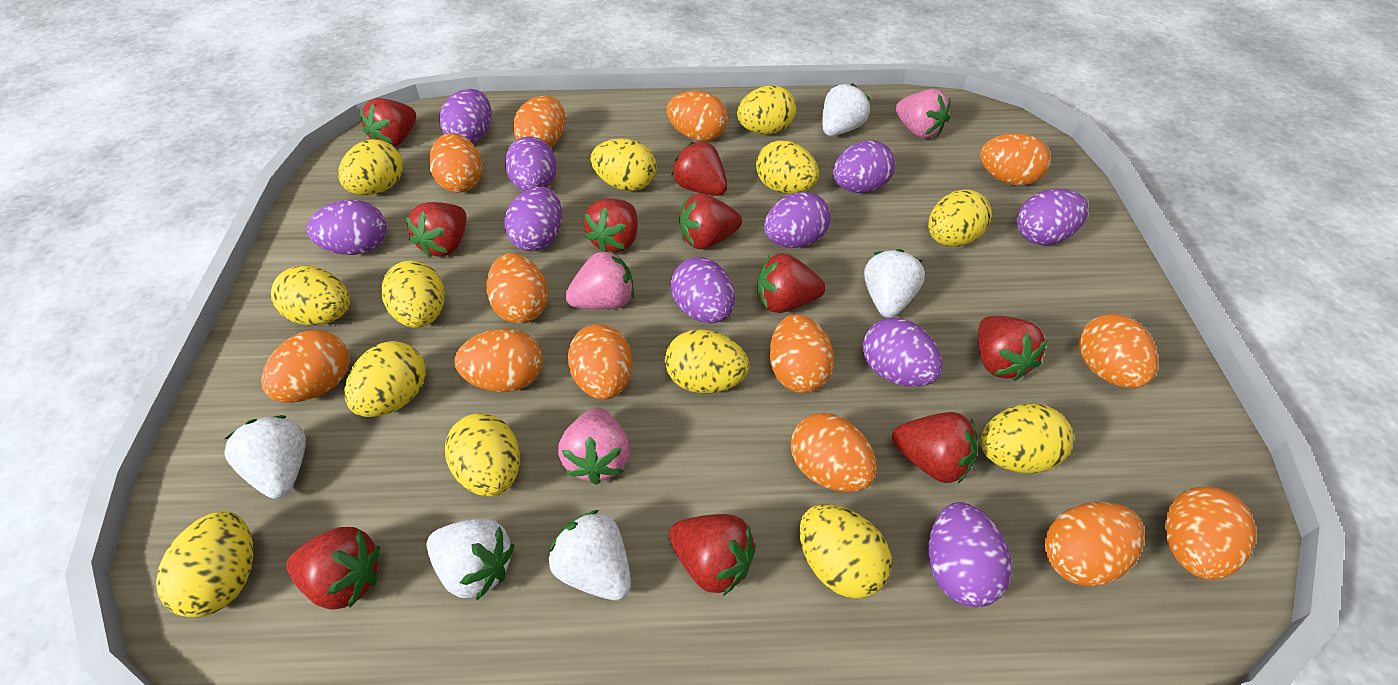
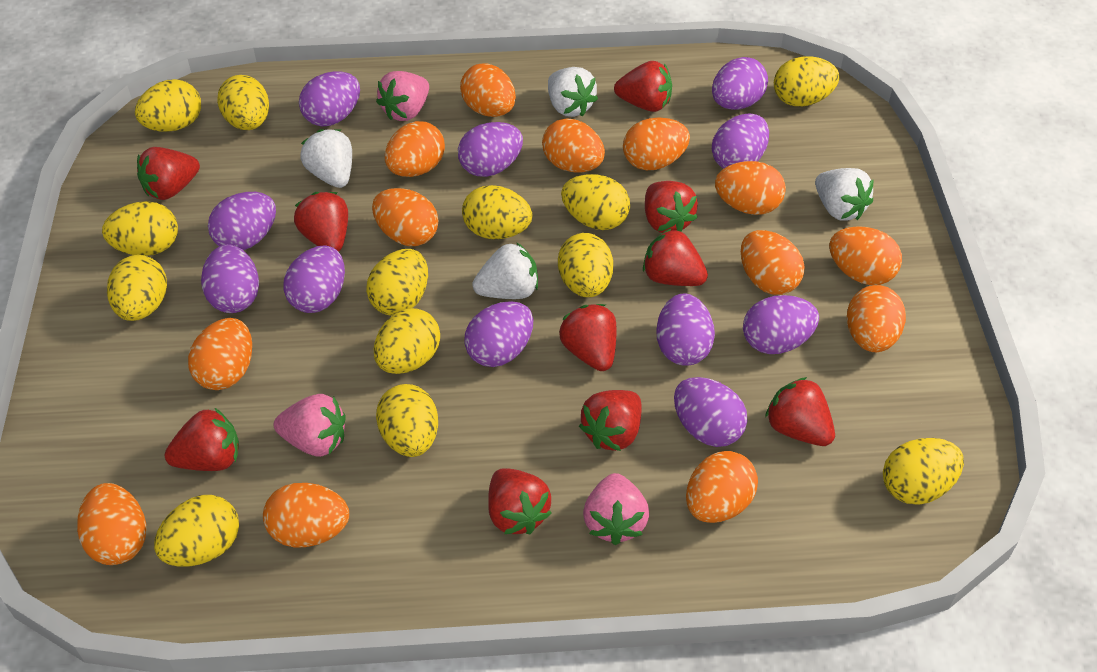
purple egg: 10 -> 11
white strawberry: 5 -> 4

